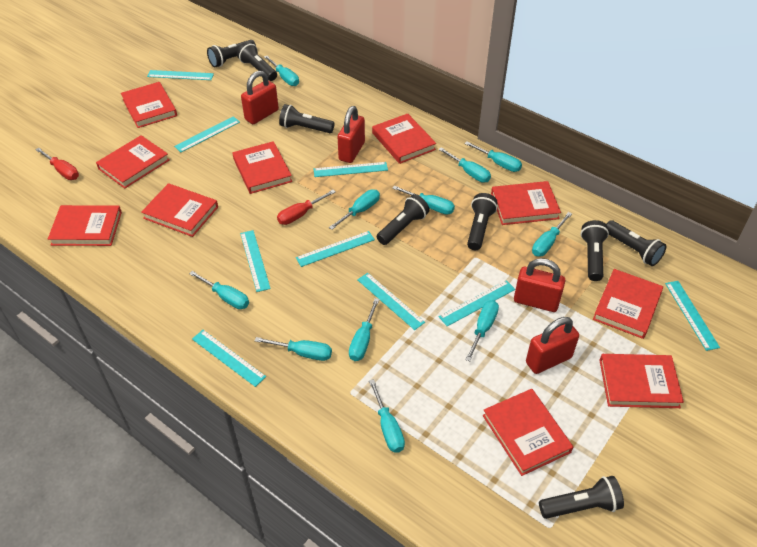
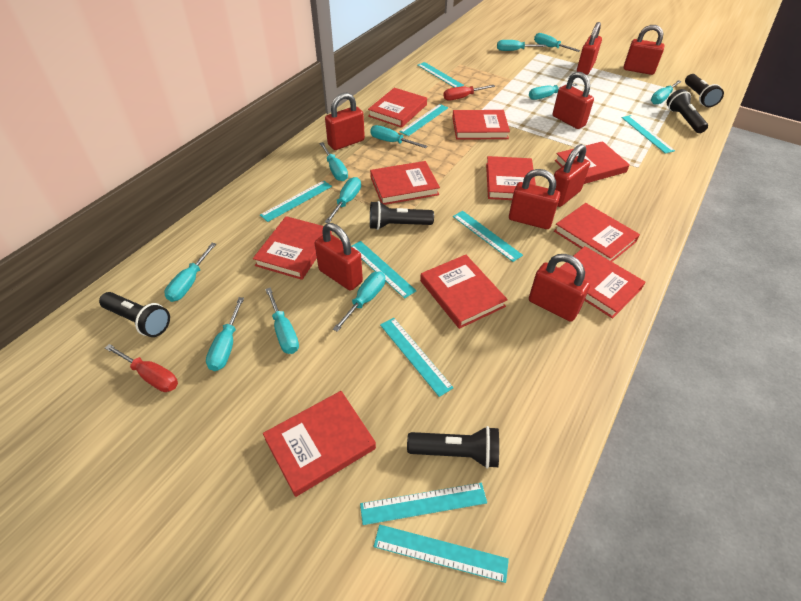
black flashlight: 8 -> 5
red padlock: 4 -> 8

